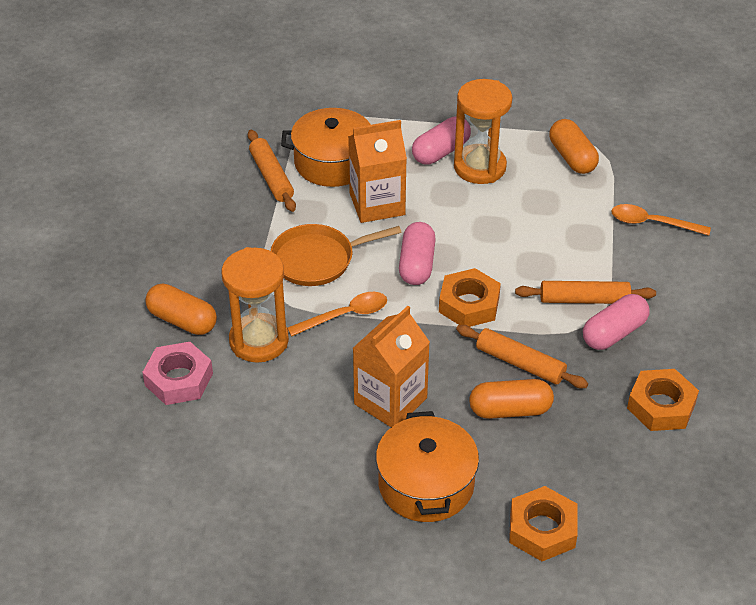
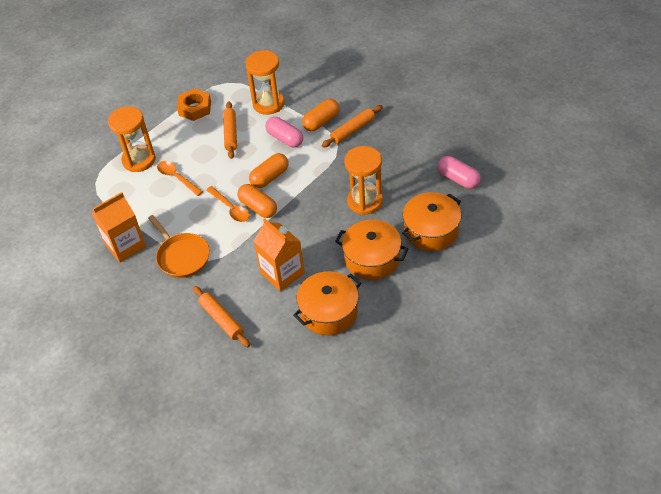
orange hourglass: 2 -> 3
orange nut: 3 -> 1
orange pot: 2 -> 3
pink capsule: 3 -> 2
pink nut: 1 -> 0

